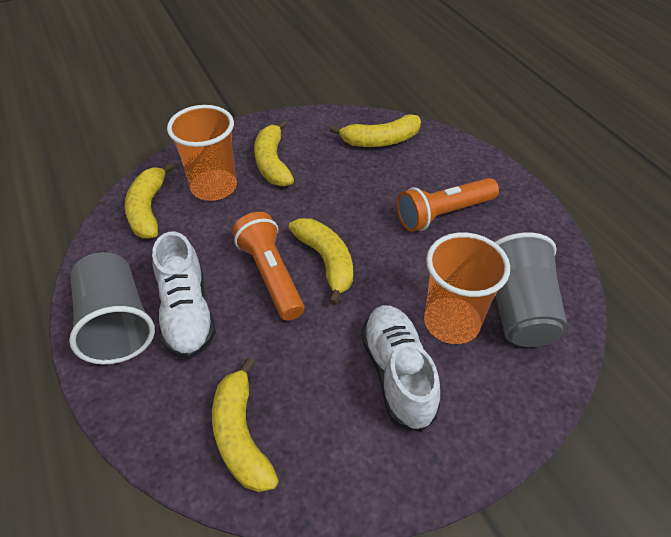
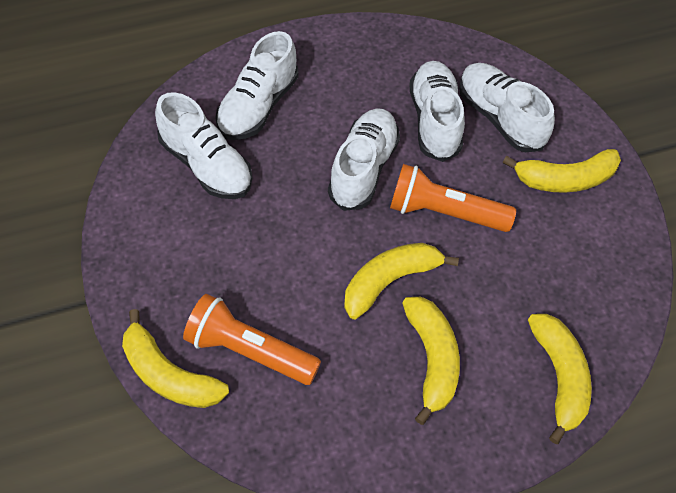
grey cup: 2 -> 0
orange cup: 2 -> 0
white shoe: 2 -> 5

